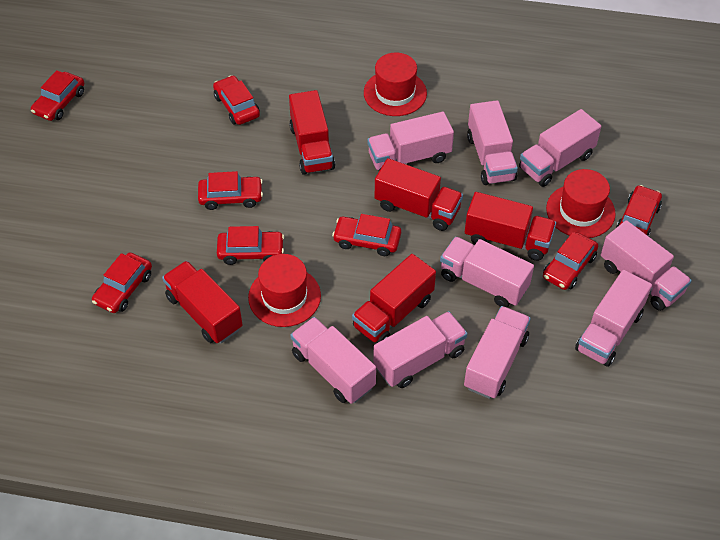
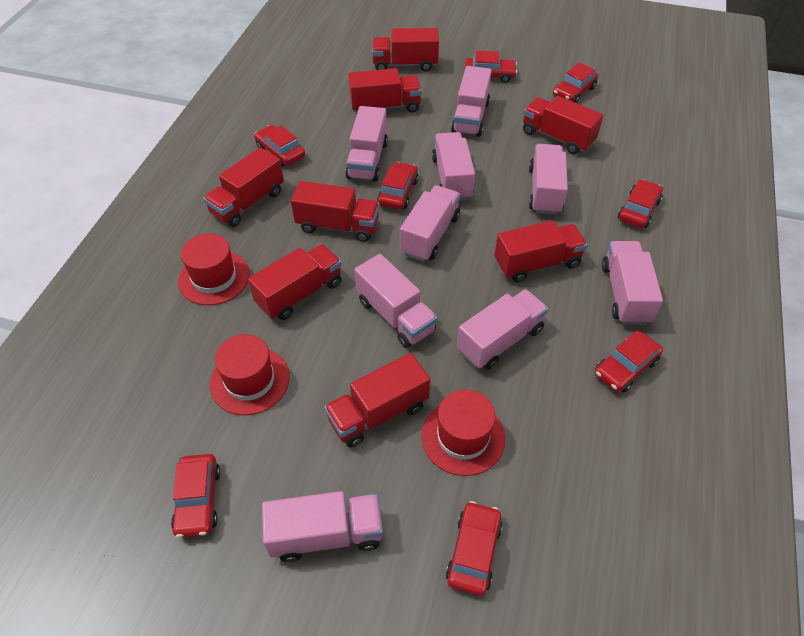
red truck: 5 -> 8

